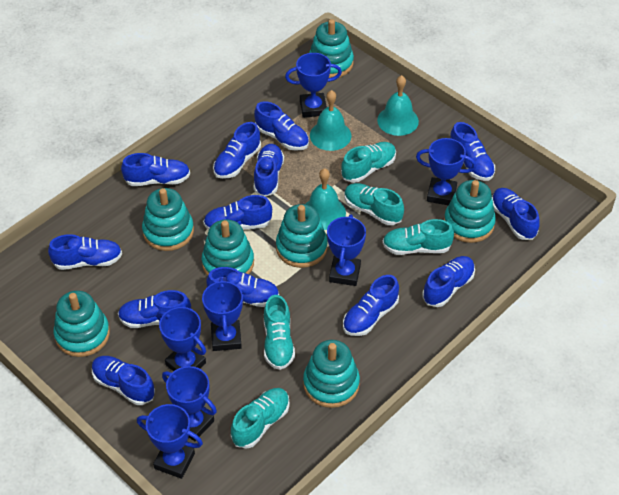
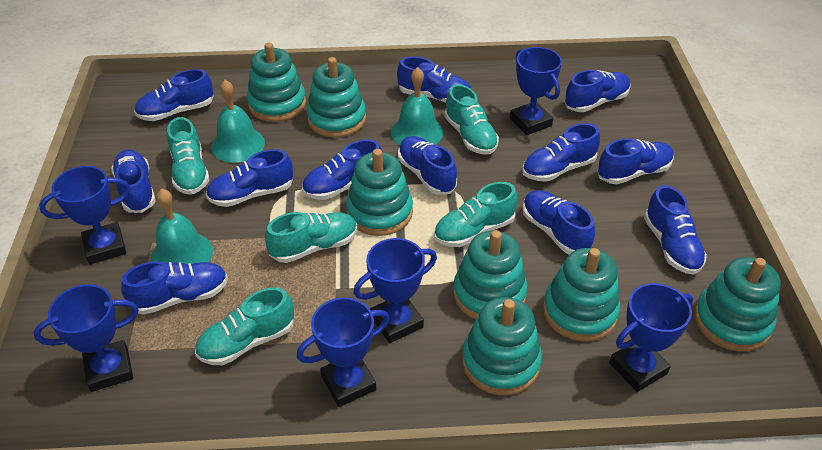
blue shoe: 13 -> 12
blue trophy: 7 -> 6

